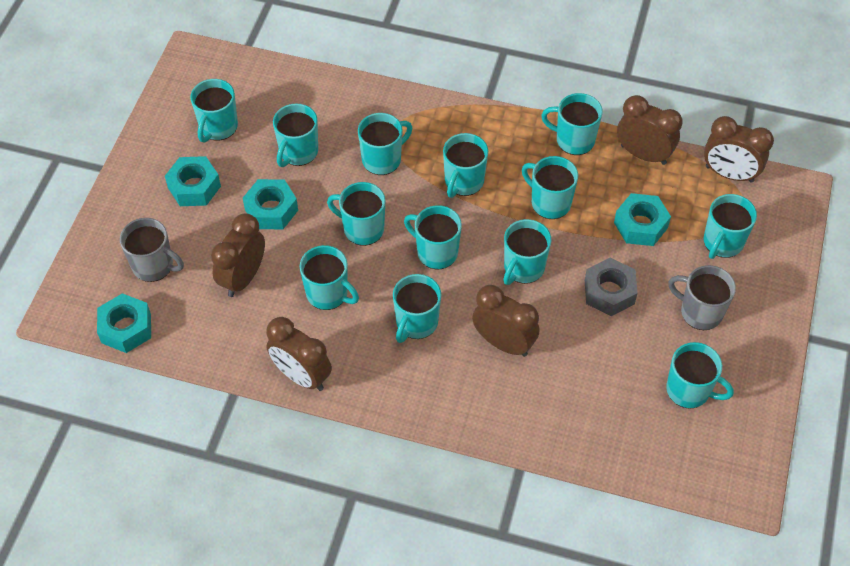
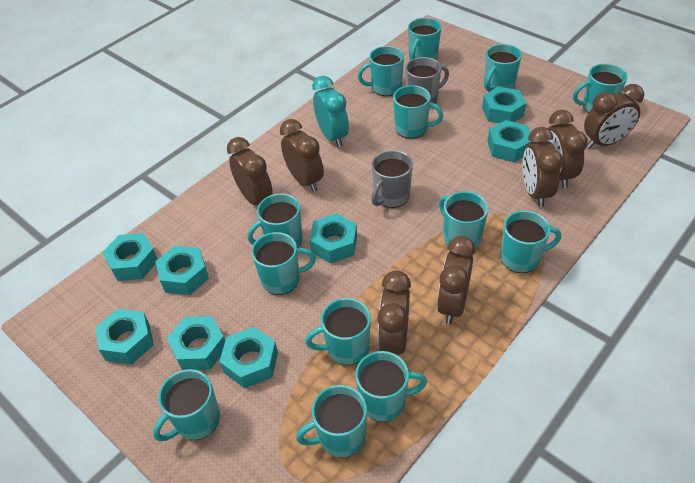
brown clock: 5 -> 7
grey nut: 1 -> 0
turquoise clock: 0 -> 1
turquoise nut: 4 -> 8

